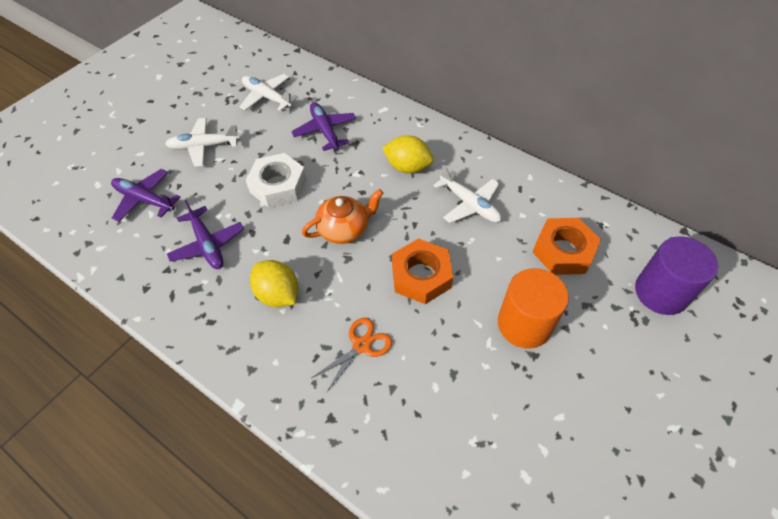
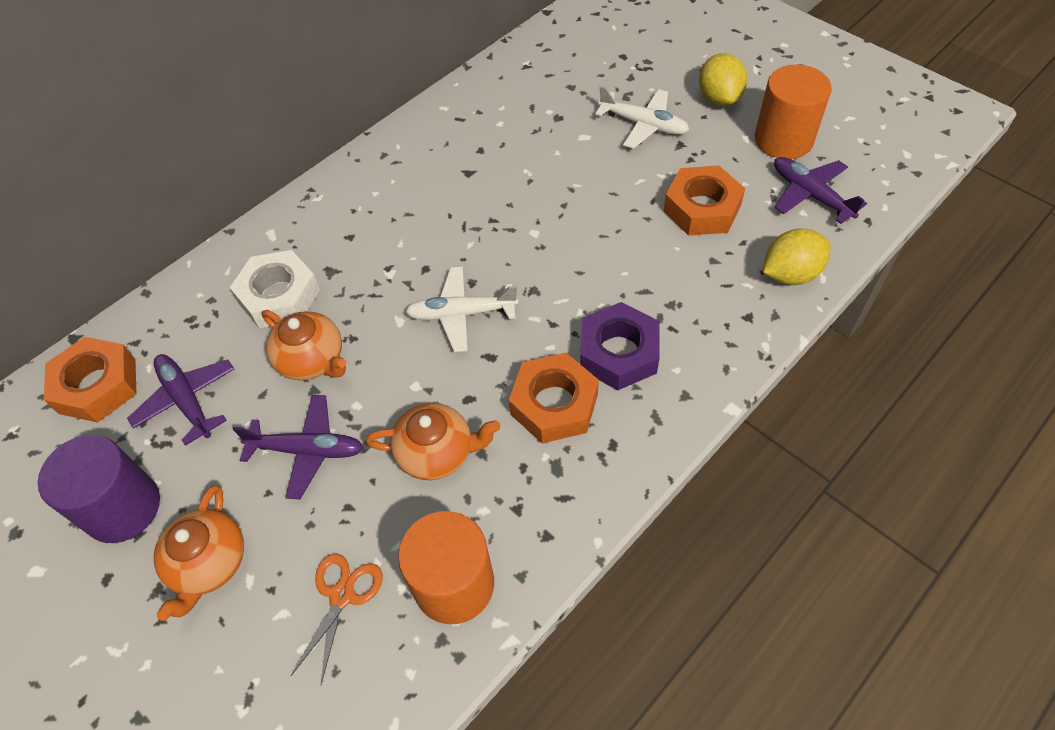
orange cylinder: 1 -> 2
orange nut: 2 -> 3
orange teapot: 1 -> 3
purple nut: 0 -> 1
white plane: 3 -> 2

